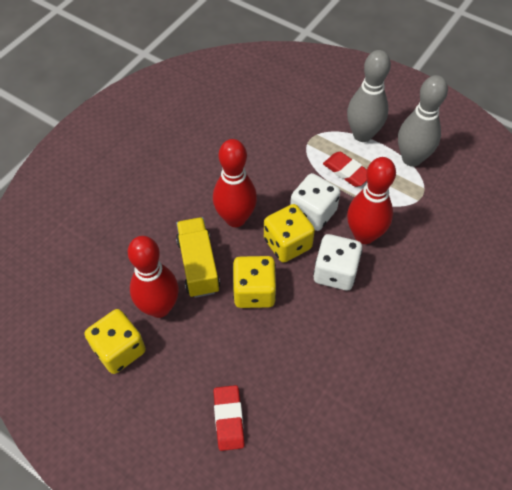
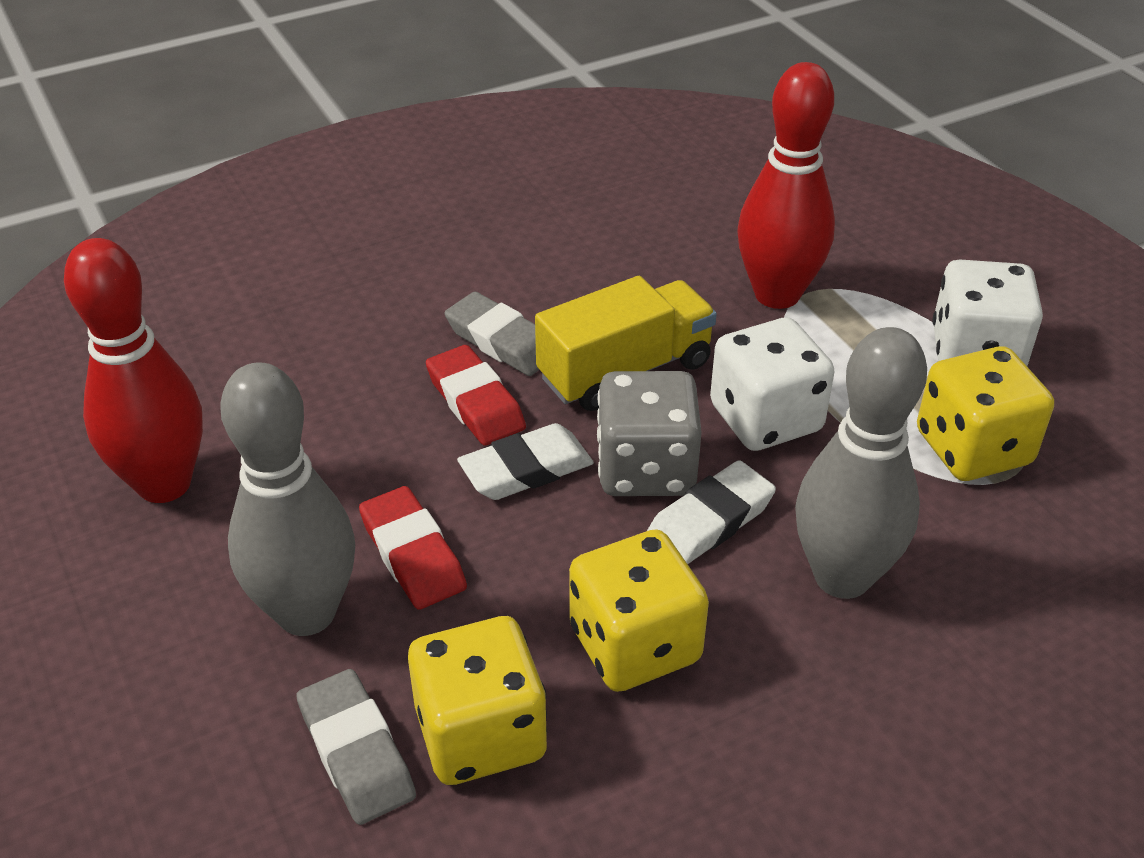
grey dice: 0 -> 1
grey eraser: 0 -> 2
red bowling pin: 3 -> 2
white eraser: 0 -> 2

